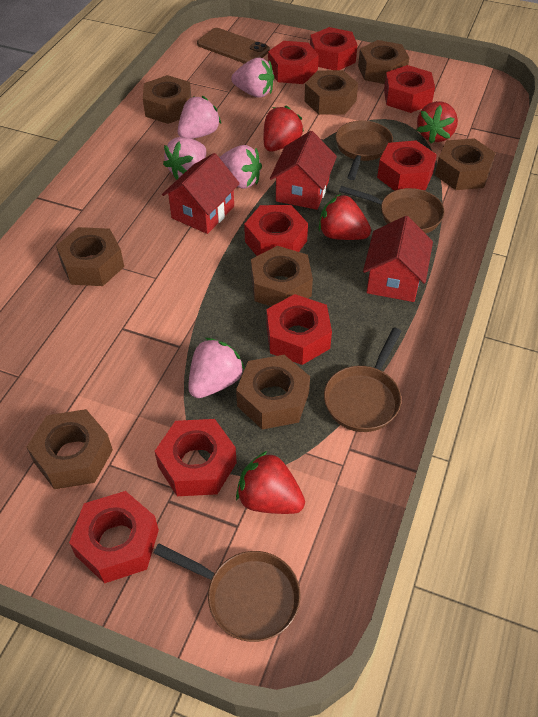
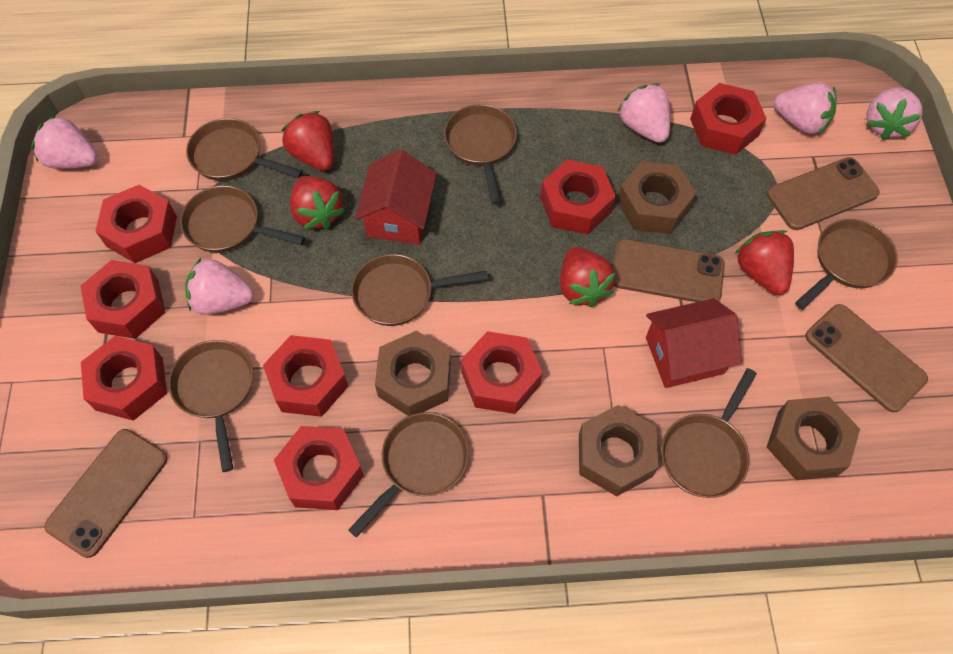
brown nut: 8 -> 4
brown pan: 4 -> 8
brown phone: 1 -> 4
red house: 3 -> 2

